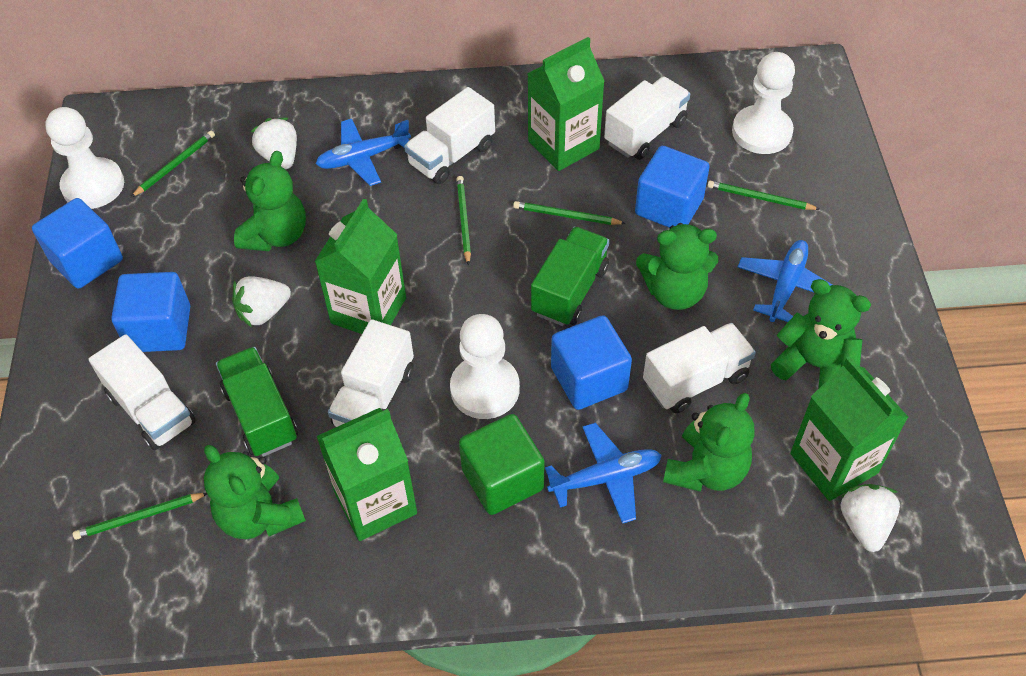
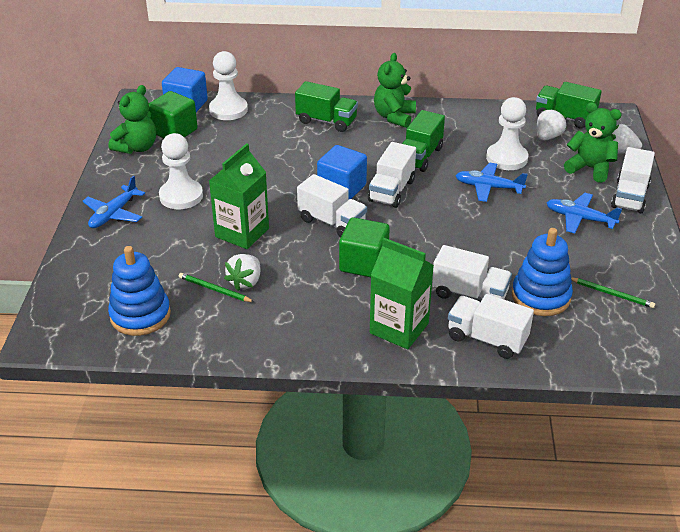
blue cube: 4 -> 2
blue stacking toy: 0 -> 2
green carton: 4 -> 2
green cube: 1 -> 2
green pencil: 5 -> 2
green teddy bear: 5 -> 3
green truck: 2 -> 3

